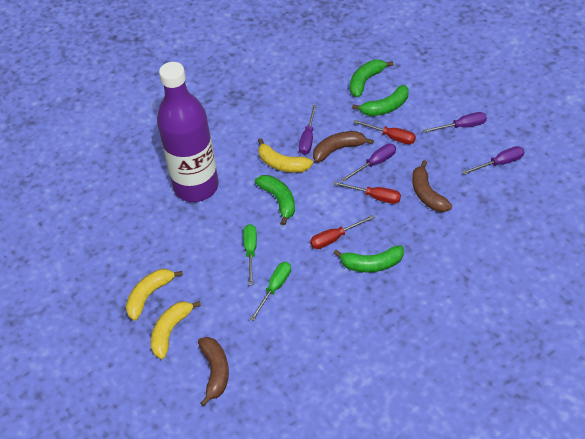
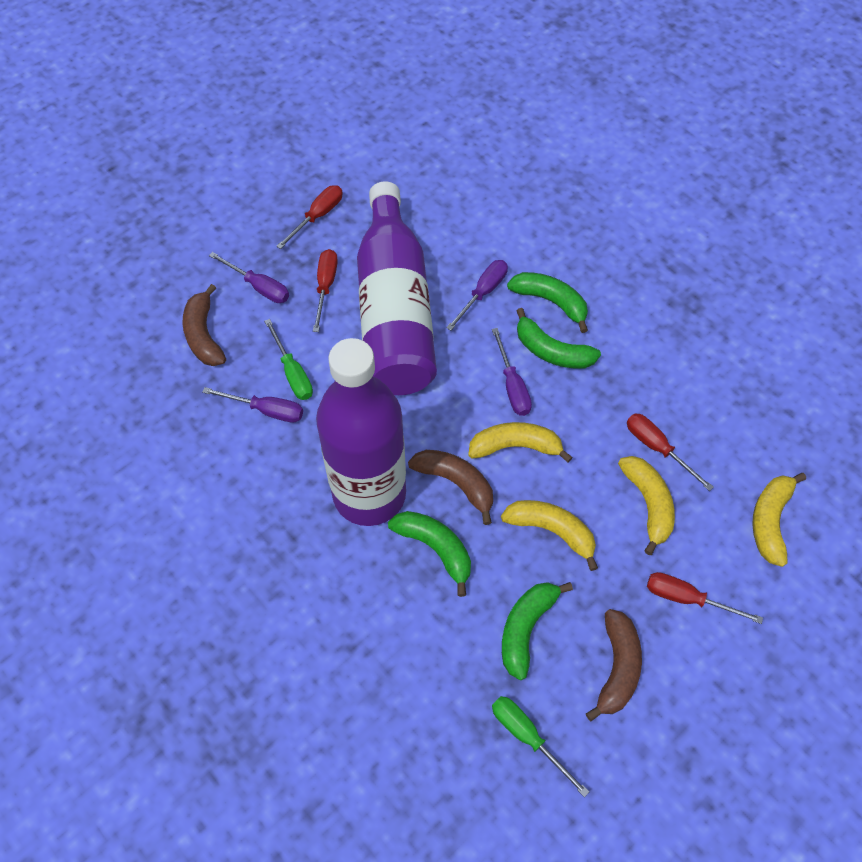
purple bottle: 1 -> 2
red screwdriver: 3 -> 4
yellow banana: 3 -> 4

